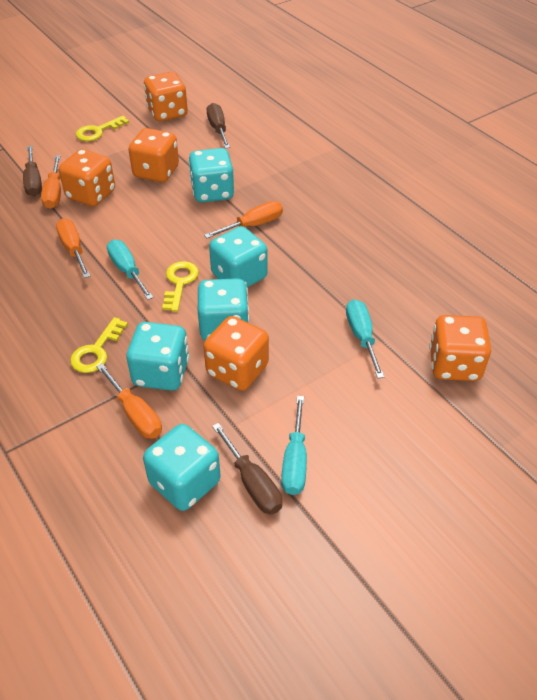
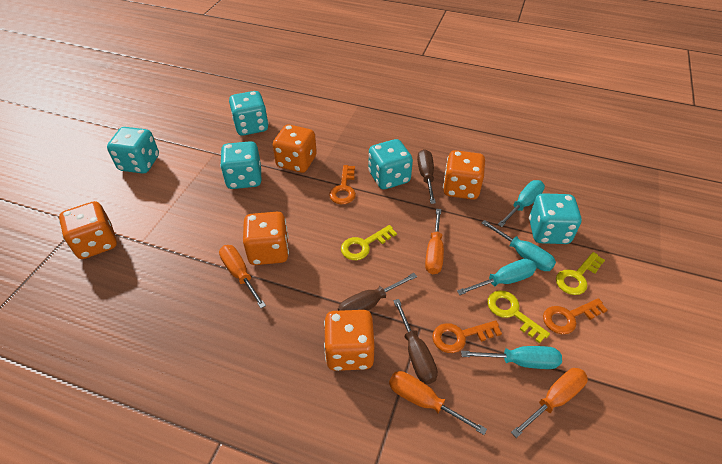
orange key: 0 -> 3
turquoise screwdriver: 3 -> 4

